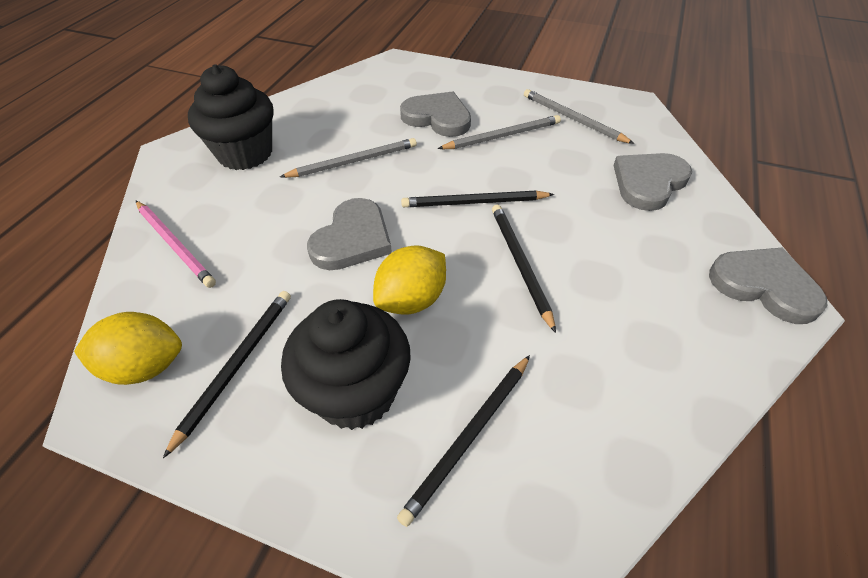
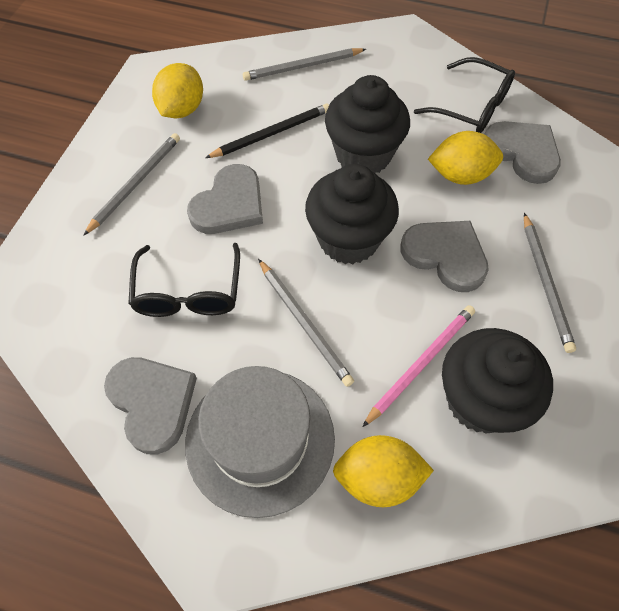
black cupcake: 2 -> 3
black glasses: 0 -> 2
black pencil: 4 -> 1
grey hat: 0 -> 1
grey pencil: 3 -> 4
yellow lemon: 2 -> 3

